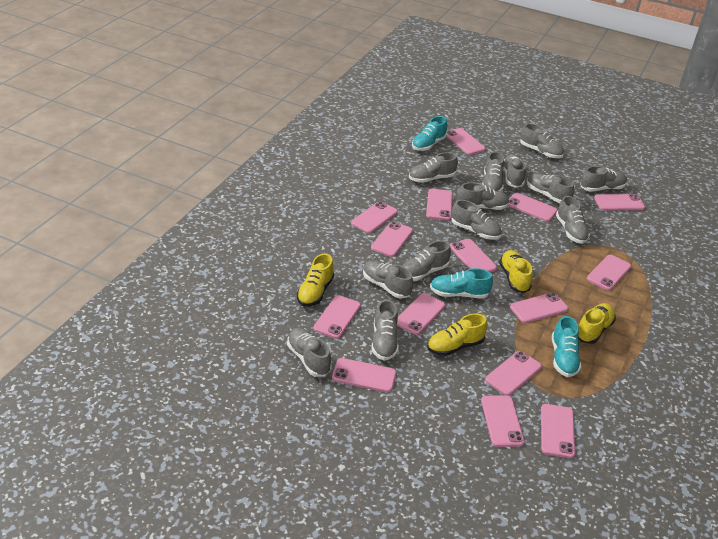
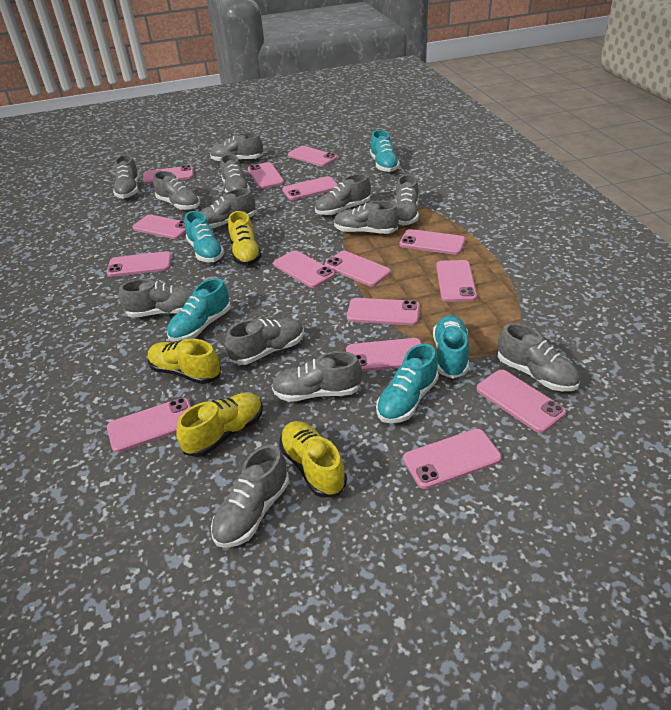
turquoise shoe: 3 -> 5

